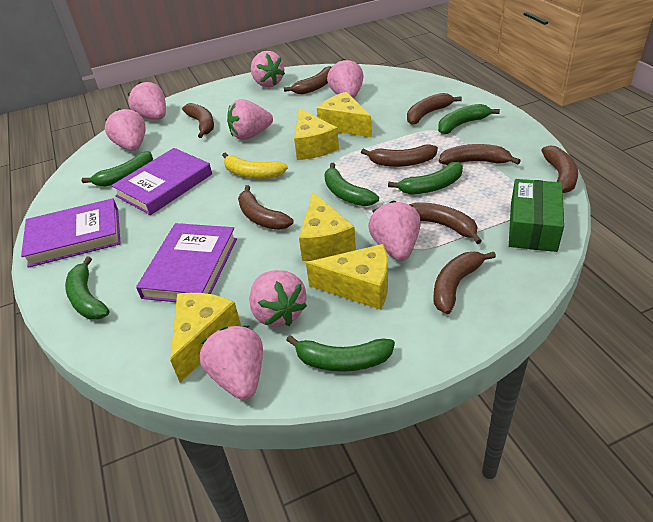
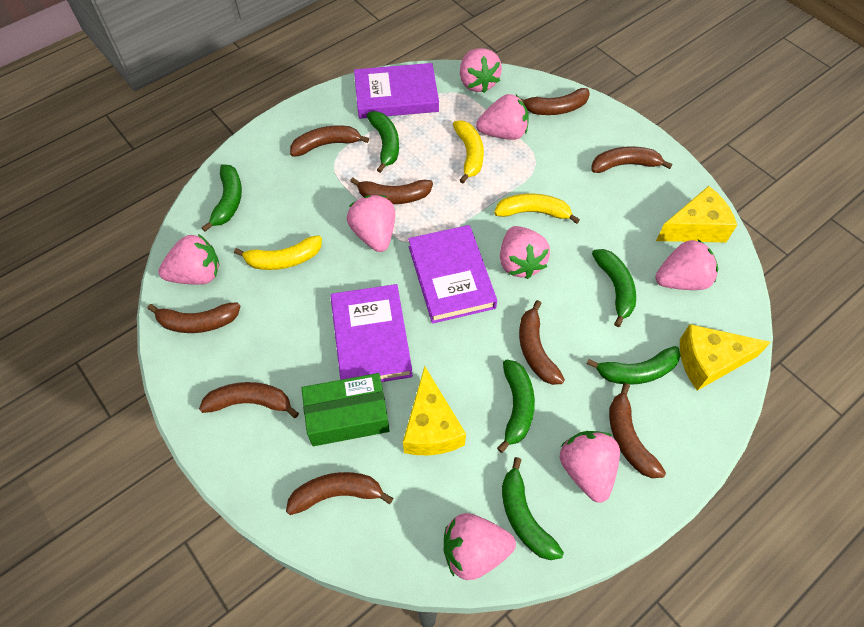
yellow banana: 1 -> 3
yellow cheese: 5 -> 3

